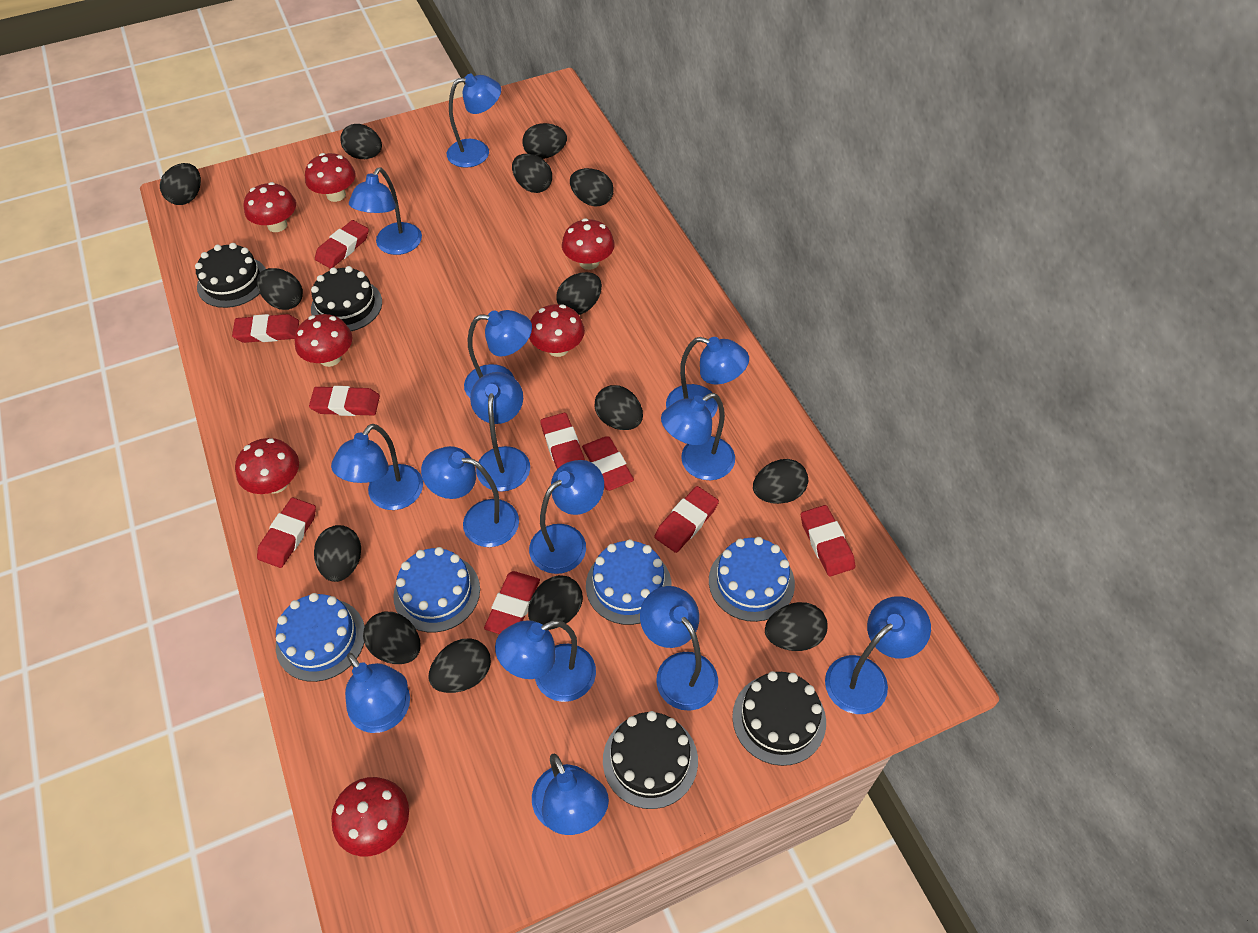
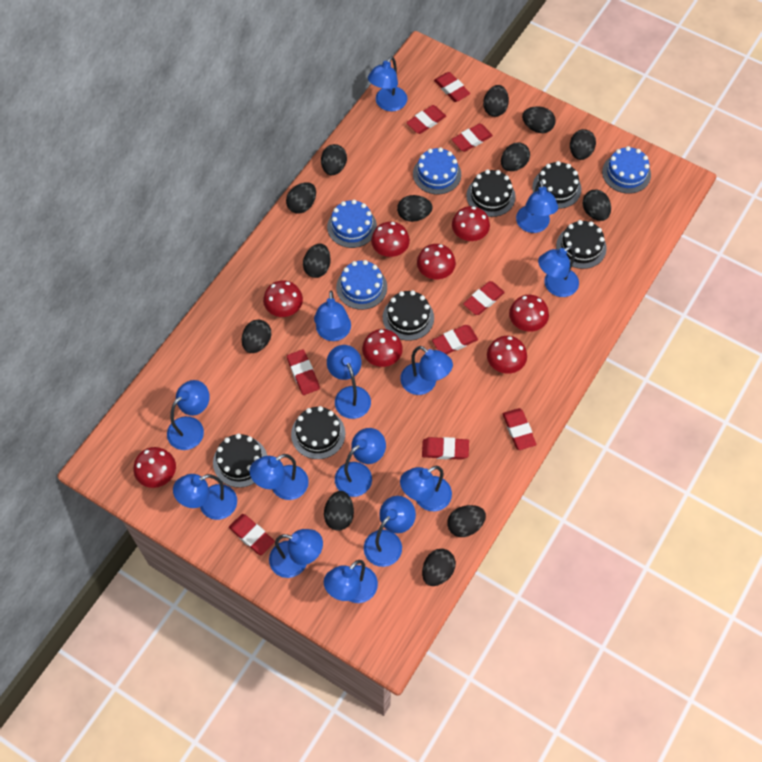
black cake: 4 -> 6
black egg: 14 -> 13
red mushroom: 7 -> 8

